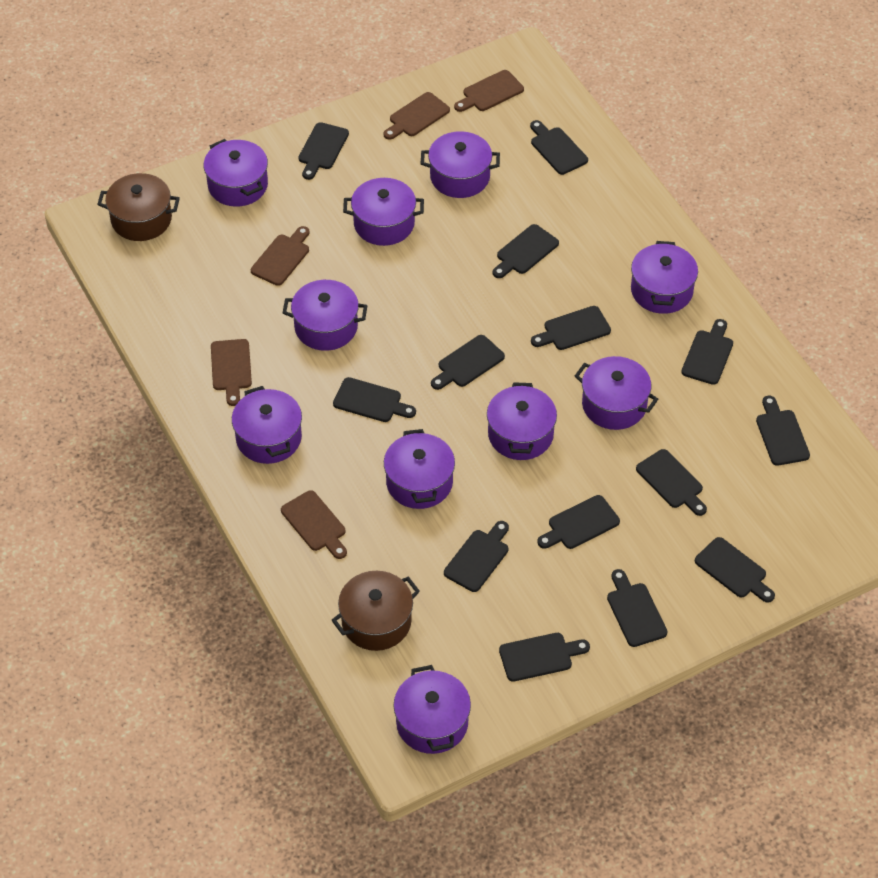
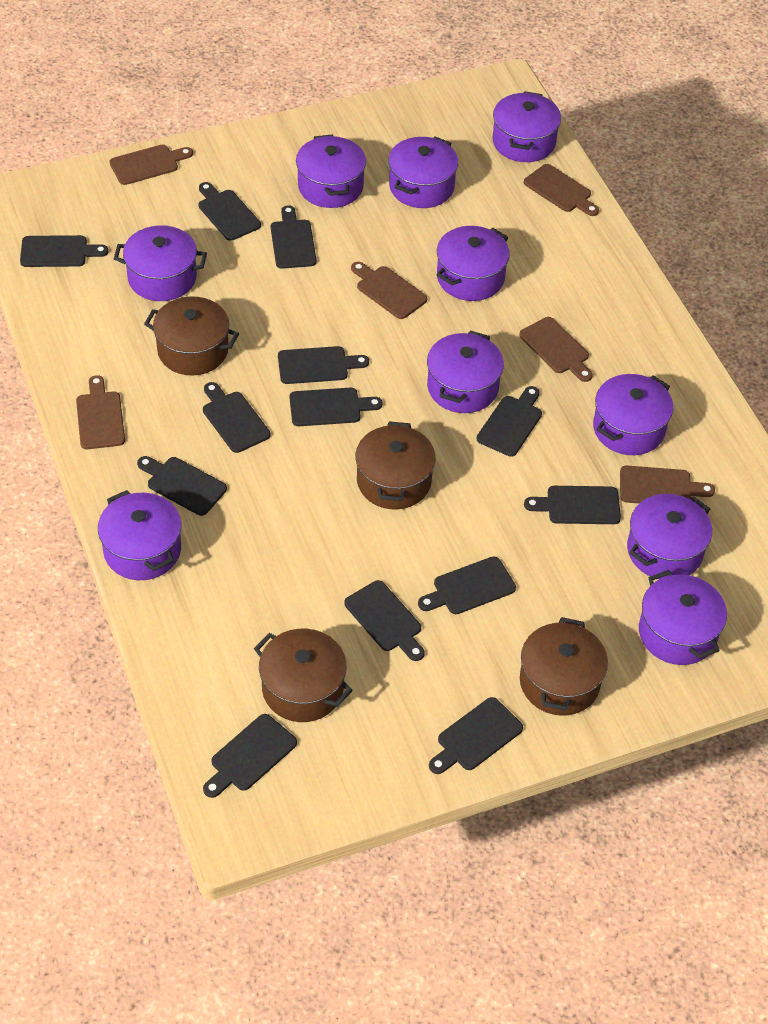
black cutting board: 14 -> 13
brown cutting board: 5 -> 6
brown pot: 2 -> 4

